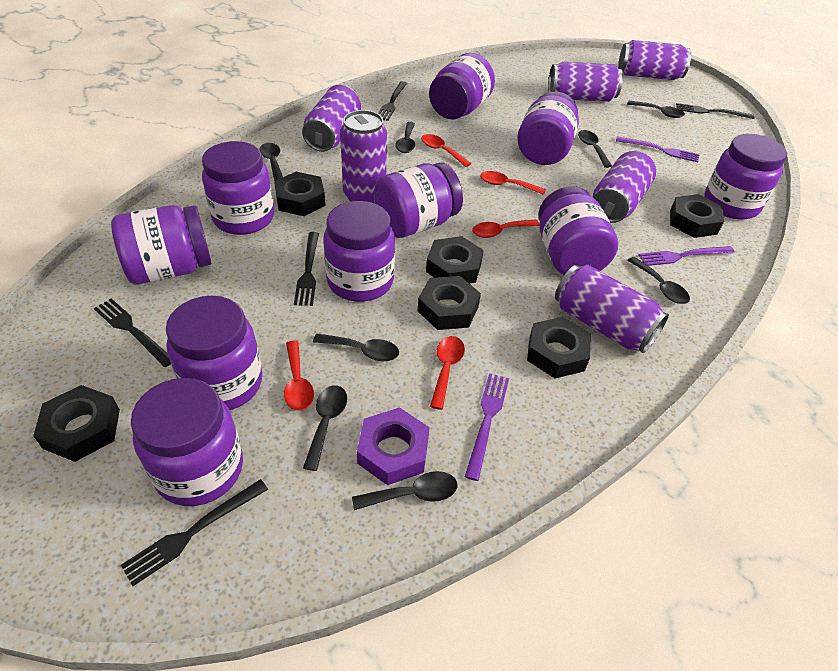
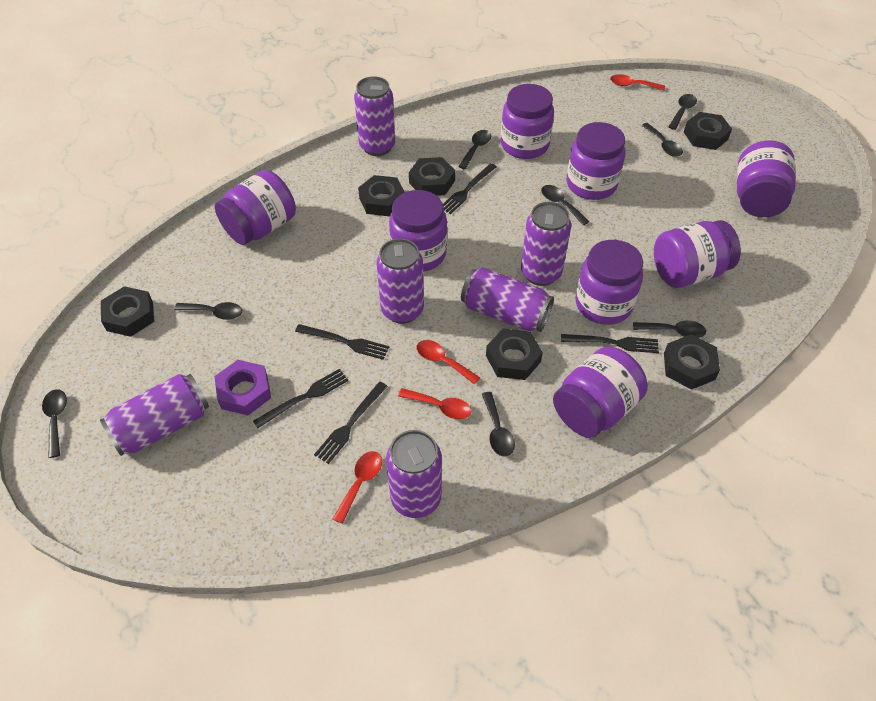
purple fork: 3 -> 0
purple jar: 10 -> 8
red spoon: 5 -> 4

